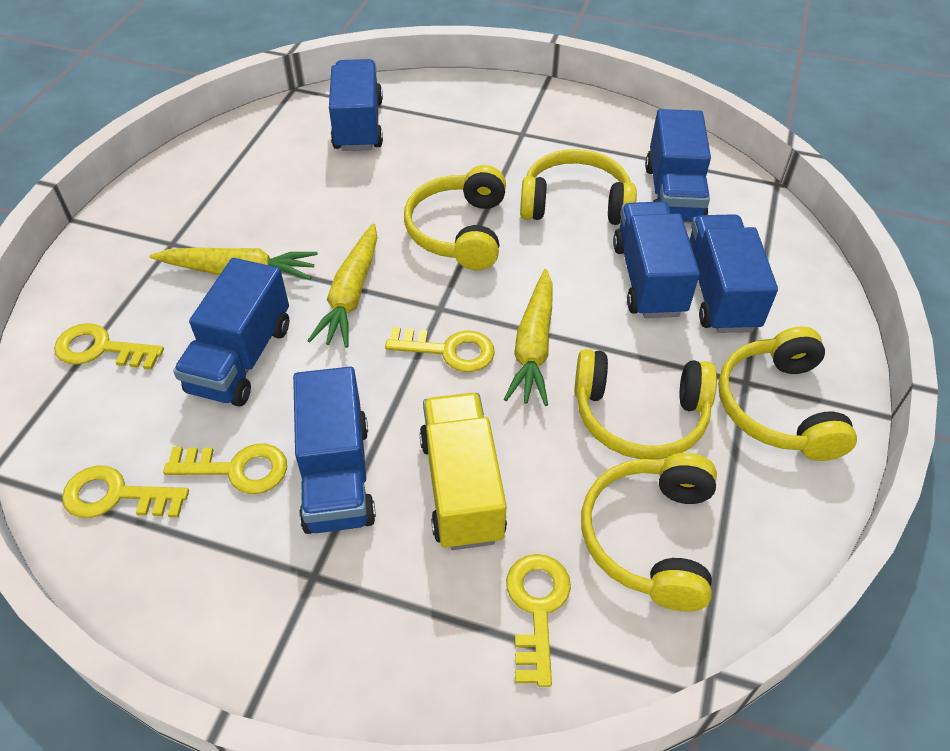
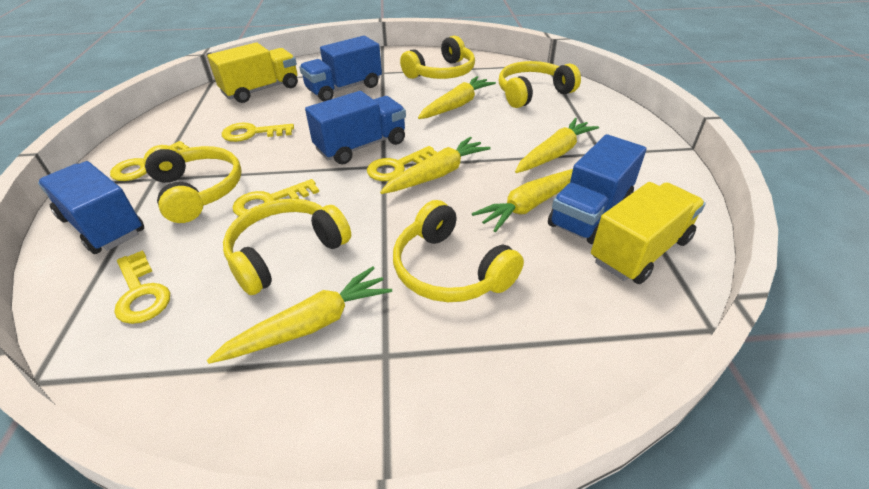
blue truck: 6 -> 4
yellow carrot: 3 -> 5
yellow truck: 1 -> 2

